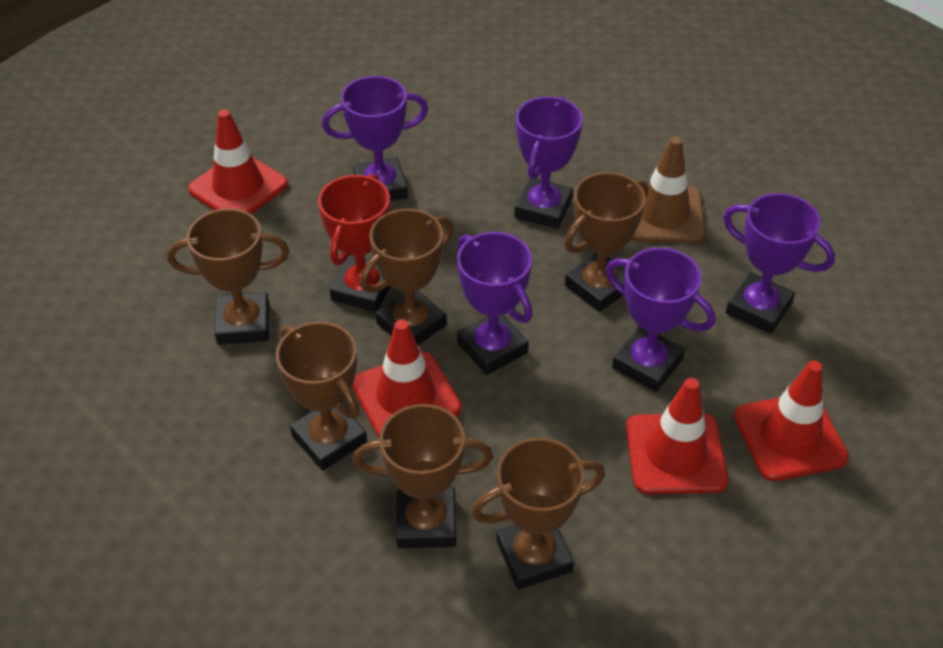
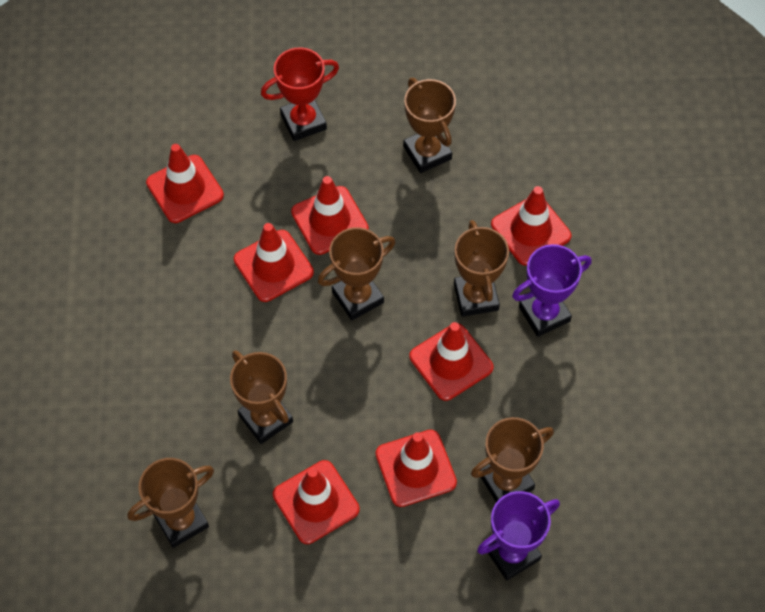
brown traffic cone: 1 -> 0
purple trophy: 5 -> 2
red traffic cone: 4 -> 7

